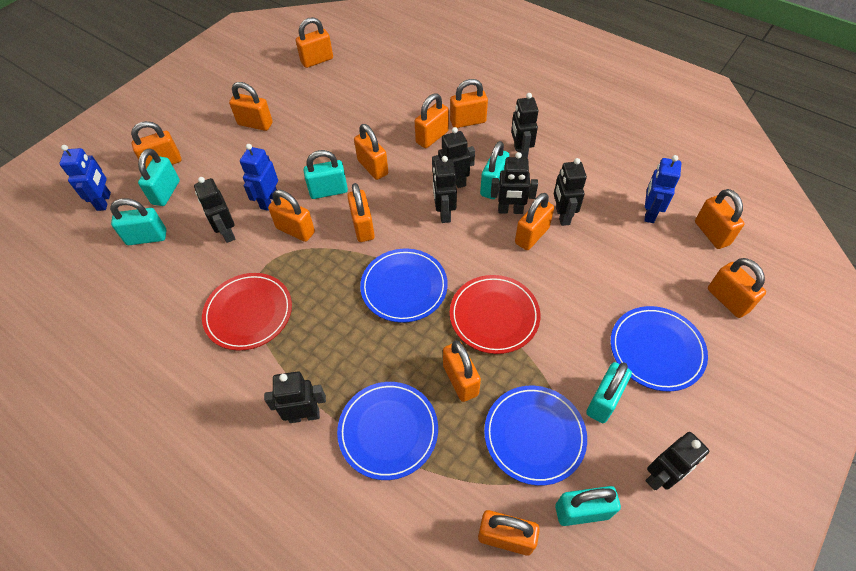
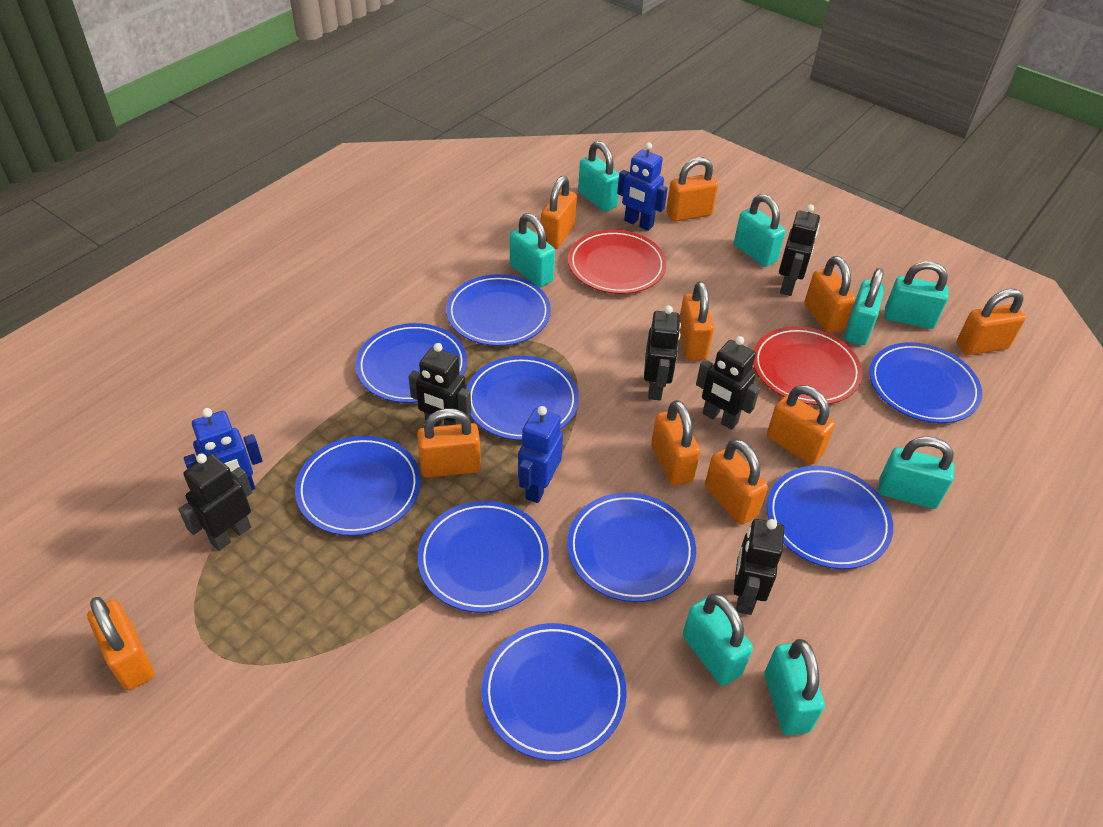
black robot: 8 -> 6
blue plate: 4 -> 9
orange padlock: 13 -> 10
turquoise padlock: 6 -> 8

